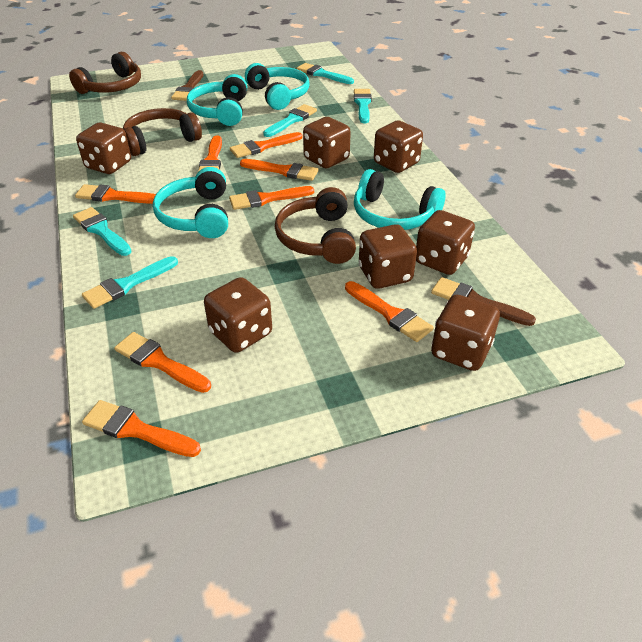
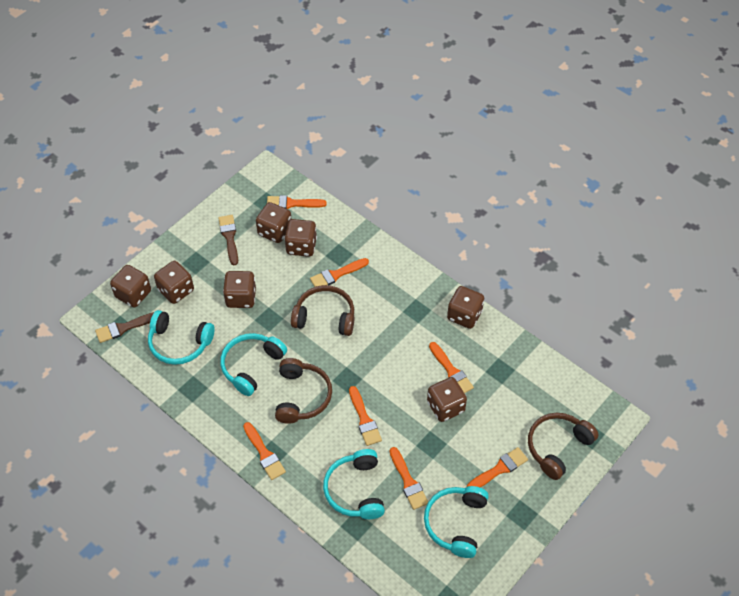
orange brush: 8 -> 7
turquoise brush: 5 -> 0

